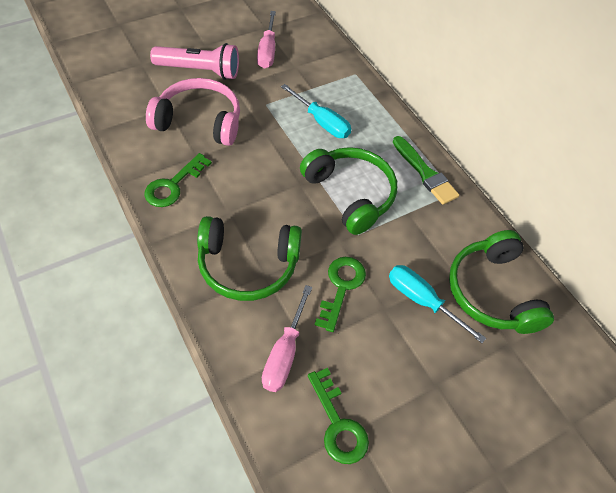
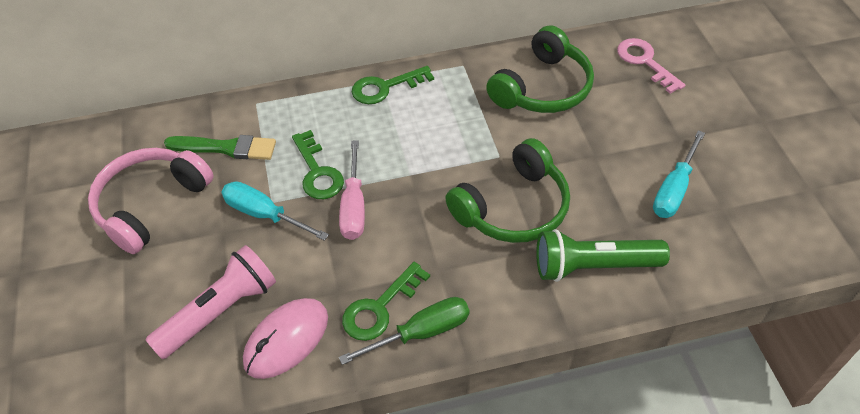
green flashlight: 0 -> 1
green headphones: 3 -> 2
green screwdriver: 0 -> 1
pink key: 0 -> 1
pink mouse: 0 -> 1
pink screwdriver: 2 -> 1

